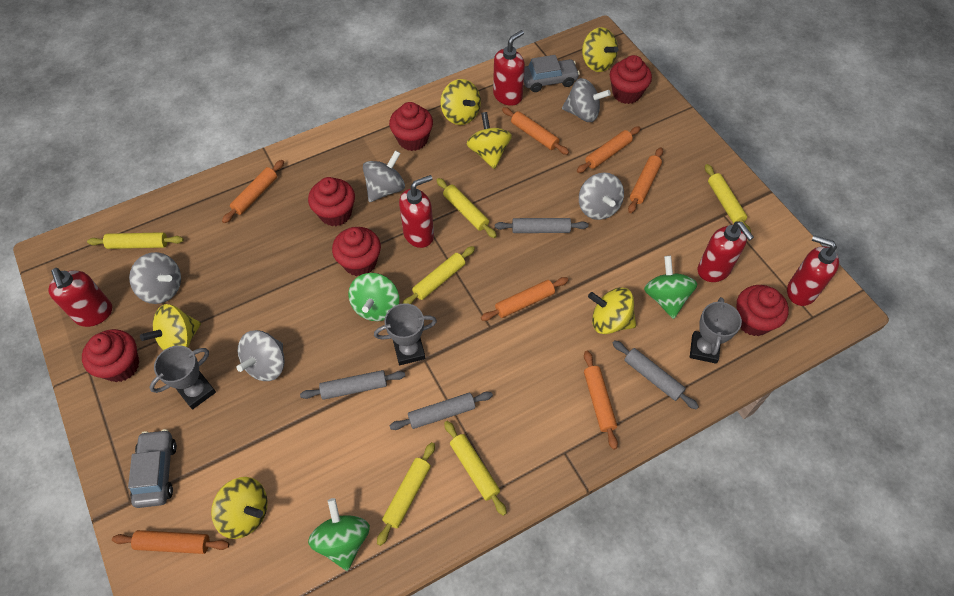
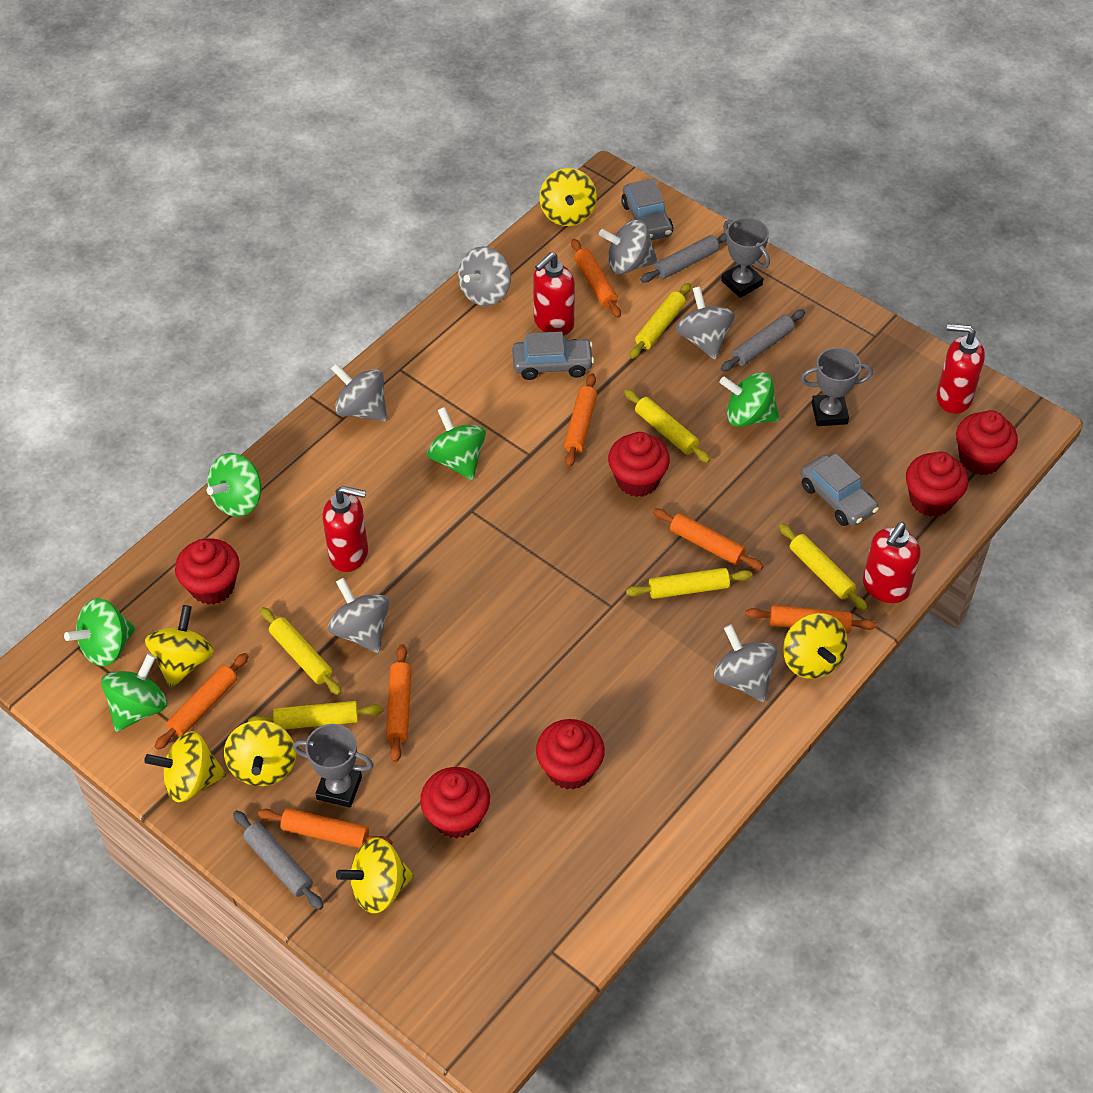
green spinning top: 3 -> 5
grey car: 2 -> 3
grey rolling pin: 4 -> 3
grey spinning top: 5 -> 6
red soap dispenser: 5 -> 4

